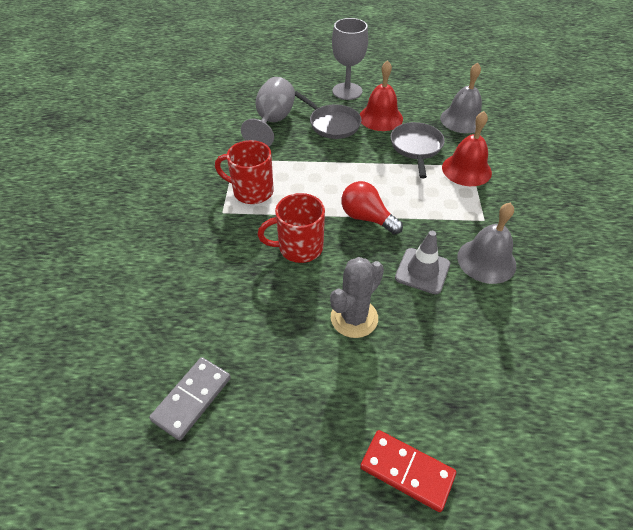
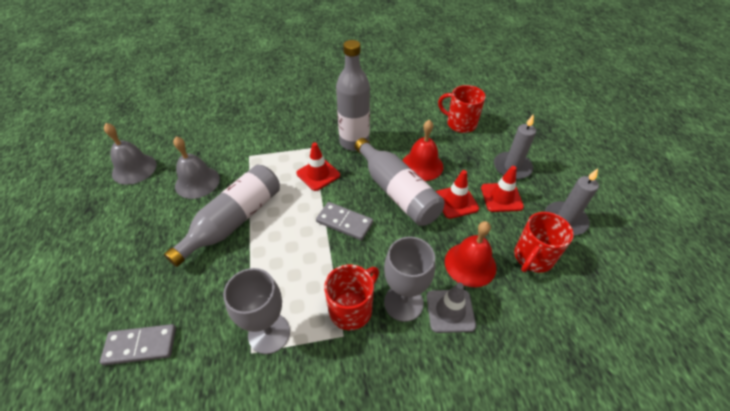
grey bottle: 0 -> 3
grey cactus: 1 -> 0
grey candle: 0 -> 2
grey domino: 1 -> 2
grey pan: 2 -> 0
red domino: 1 -> 0
red light bulb: 1 -> 0
red mug: 2 -> 3
red traffic cone: 0 -> 3

